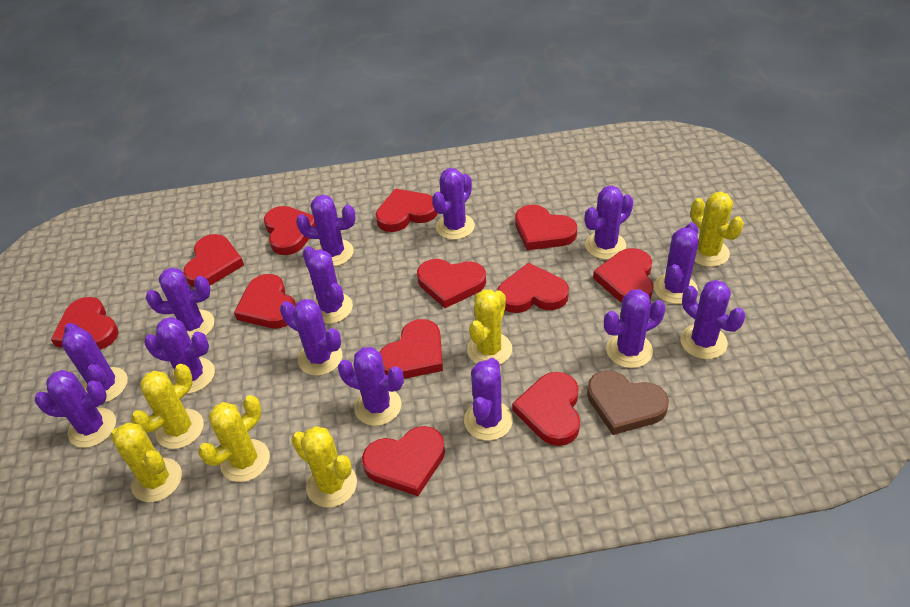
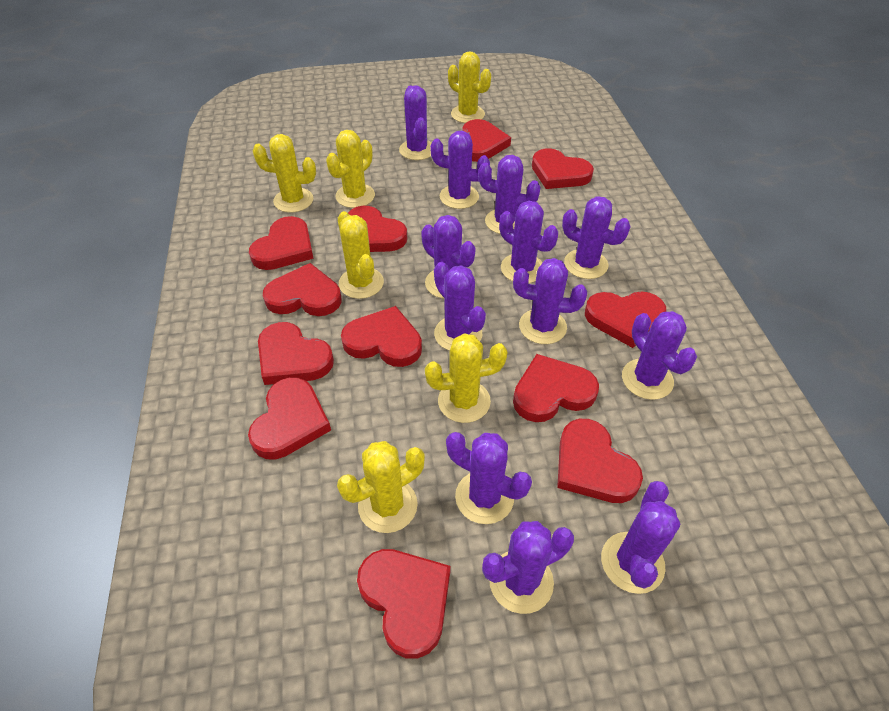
brown heart: 1 -> 0
purple cactus: 14 -> 12

